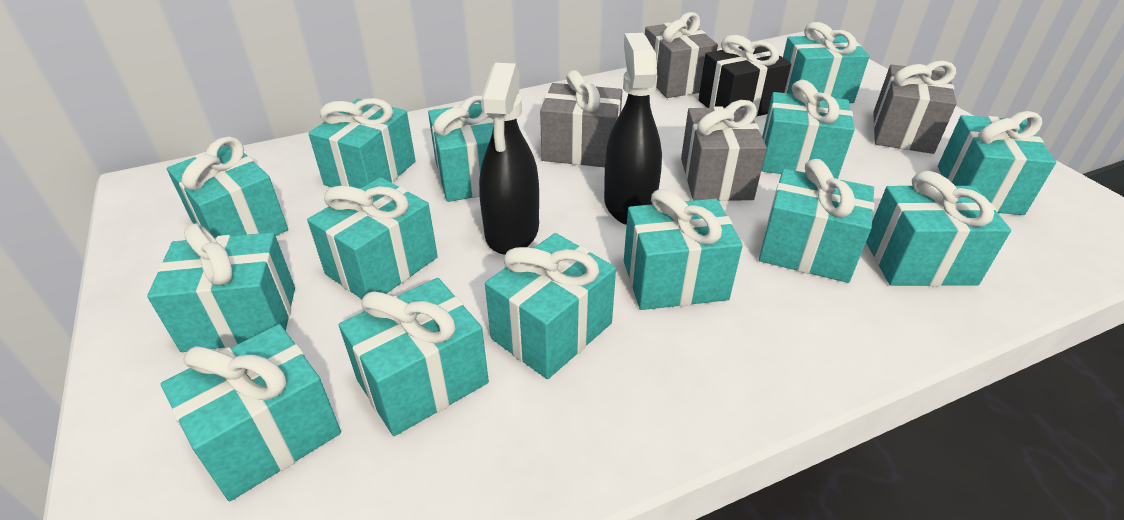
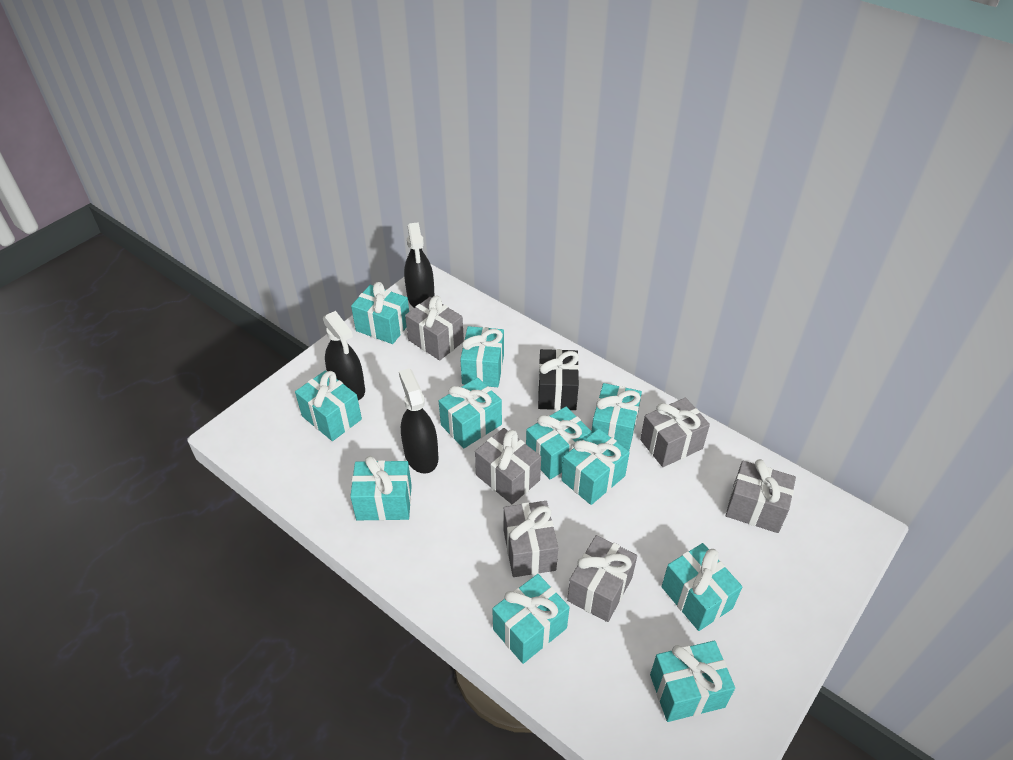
black spray bottle: 2 -> 3
grey gift: 4 -> 6
turquoise gift: 14 -> 11

